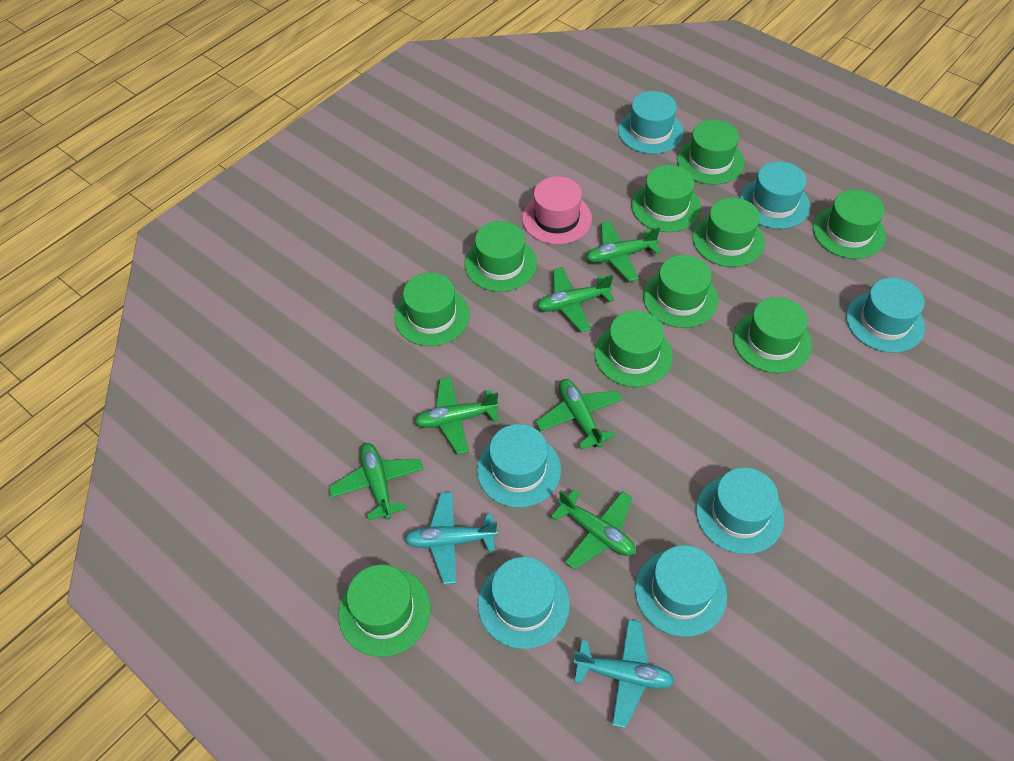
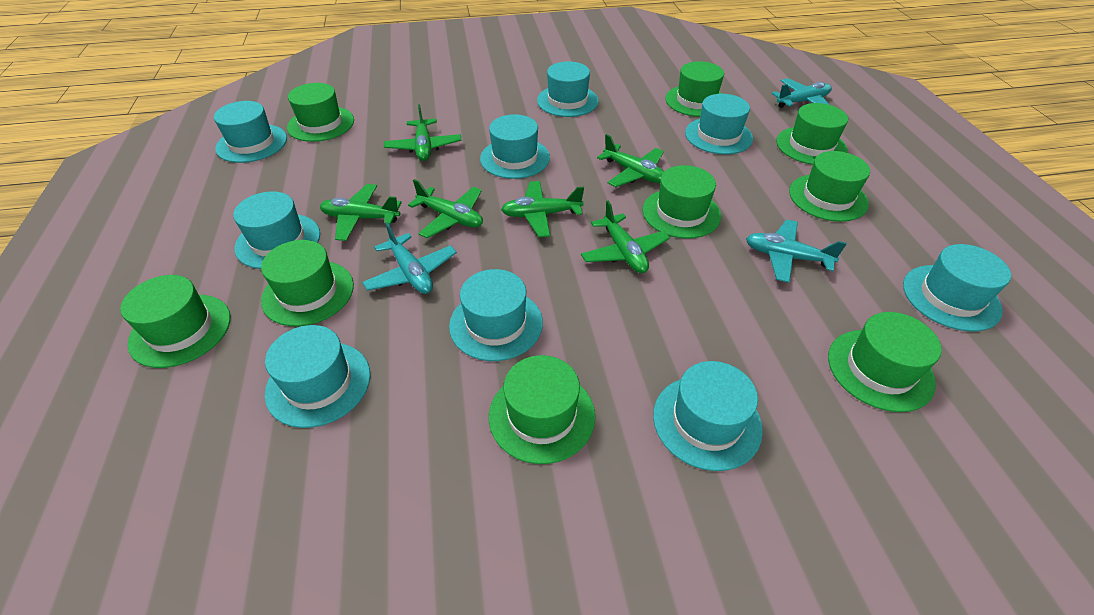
green hat: 10 -> 9
pink hat: 1 -> 0
turquoise hat: 7 -> 9
turquoise plane: 2 -> 3

